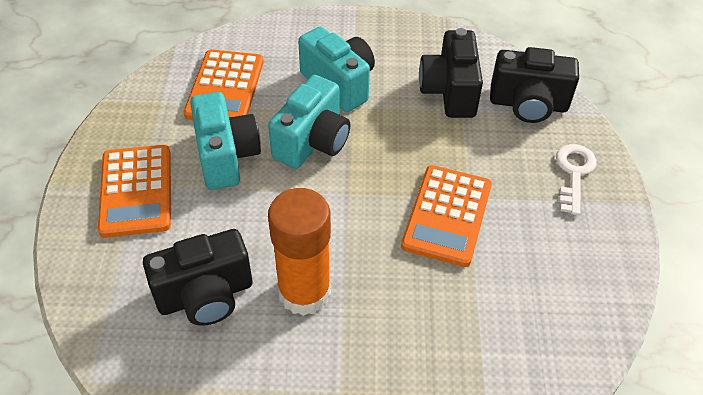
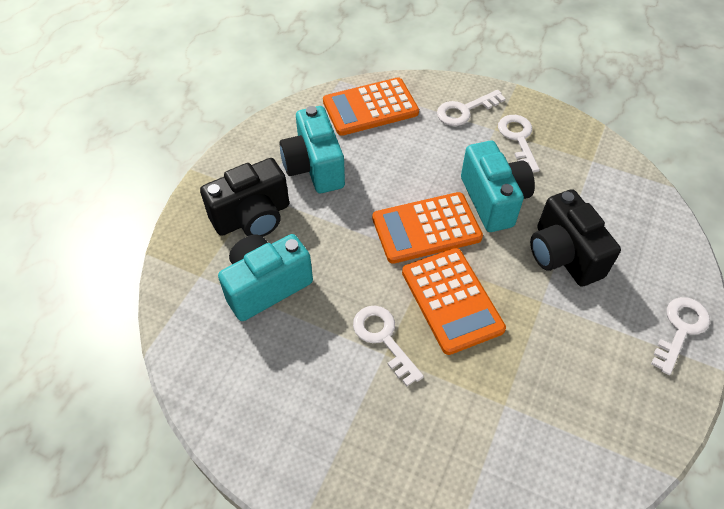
black camera: 3 -> 2
orange glue stick: 1 -> 0
white key: 1 -> 4

